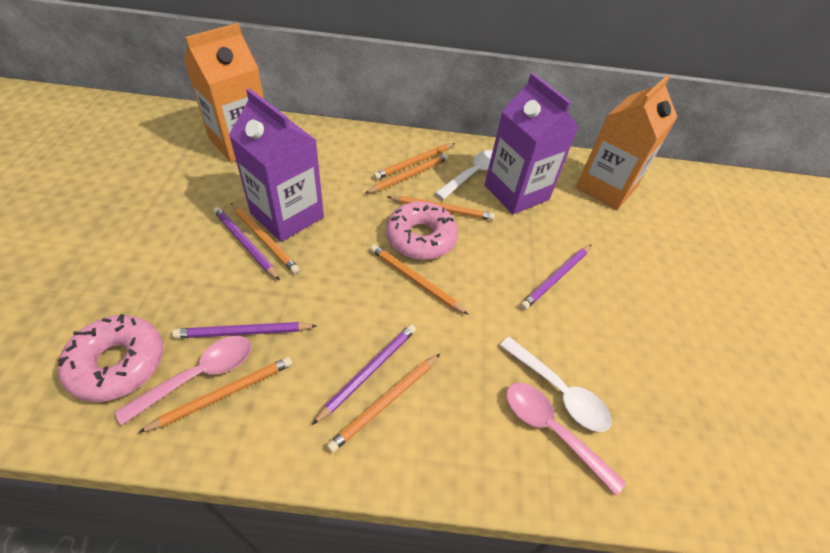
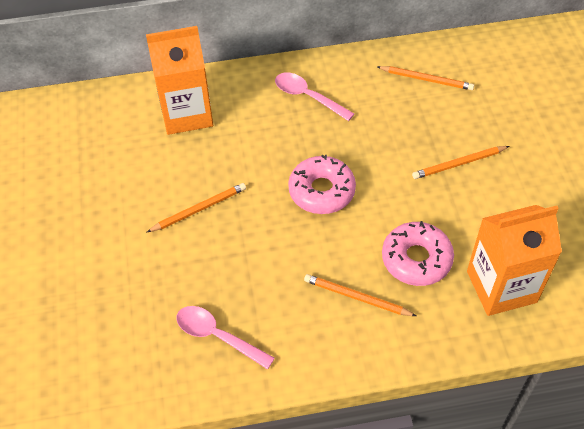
orange pencil: 7 -> 4
purple carton: 2 -> 0
purple pencil: 4 -> 0
white spoon: 2 -> 0

